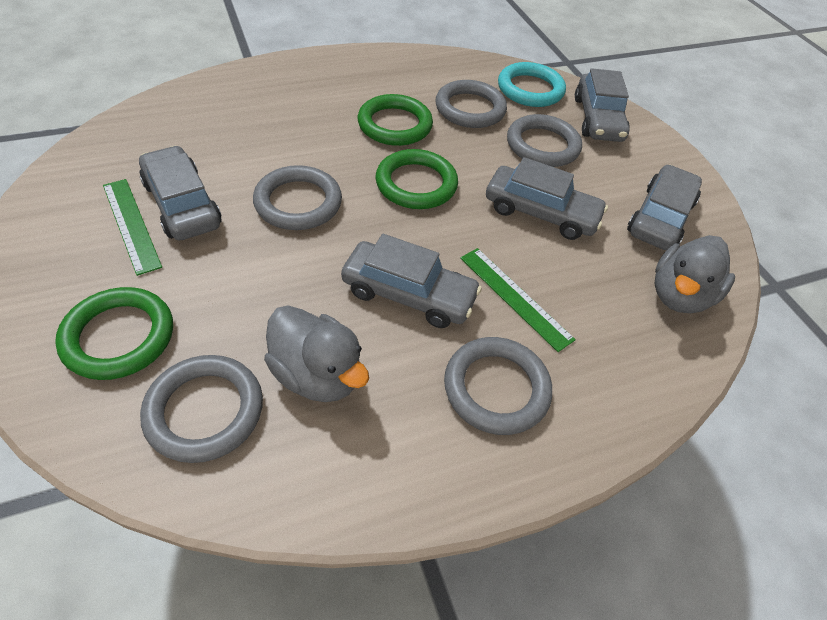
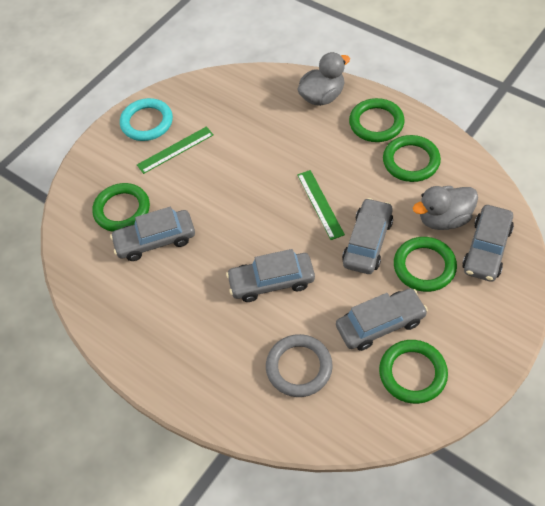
green ring: 3 -> 5
grey ring: 5 -> 1

